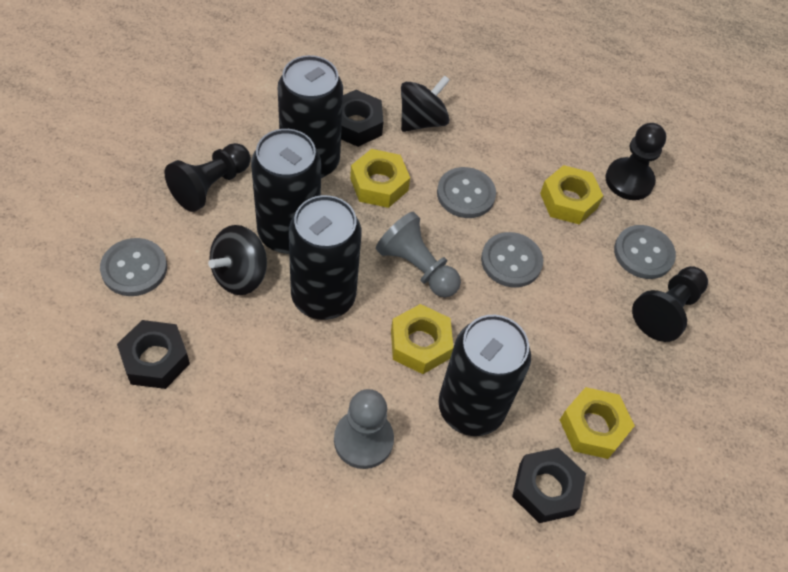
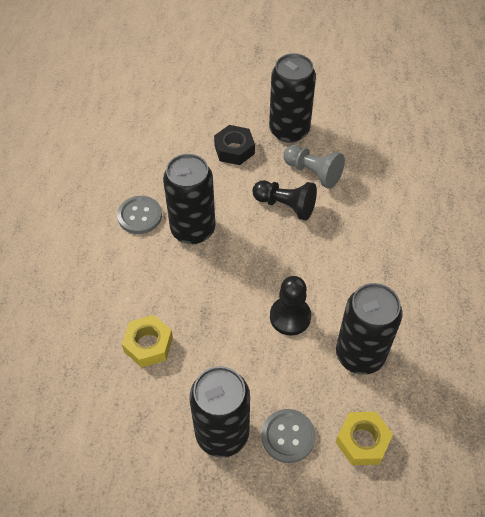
black nut: 3 -> 1
black pawn: 3 -> 2
black spinning top: 2 -> 0
grey button: 4 -> 2
grey pawn: 2 -> 1
yellow nut: 4 -> 2

